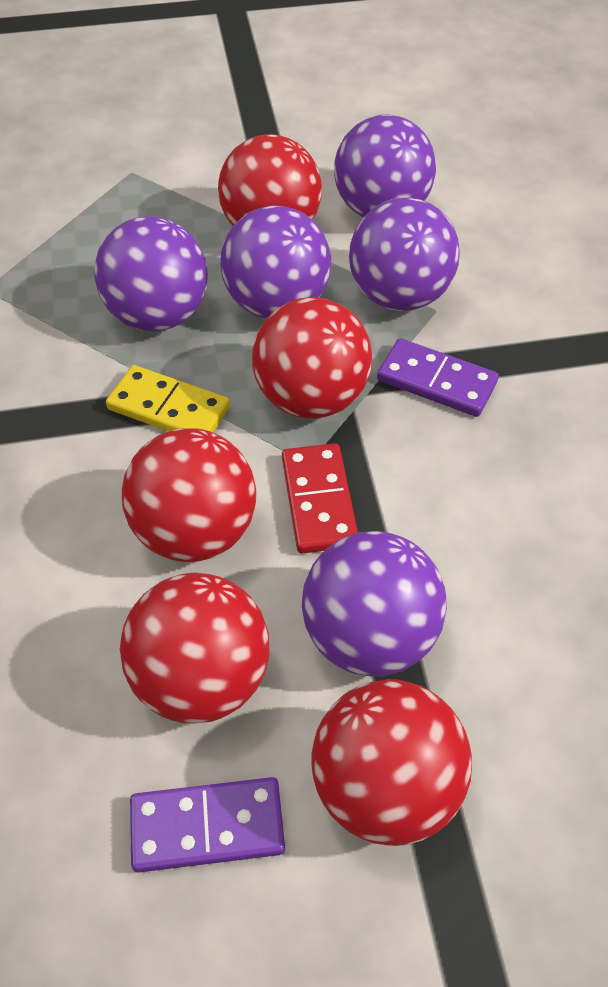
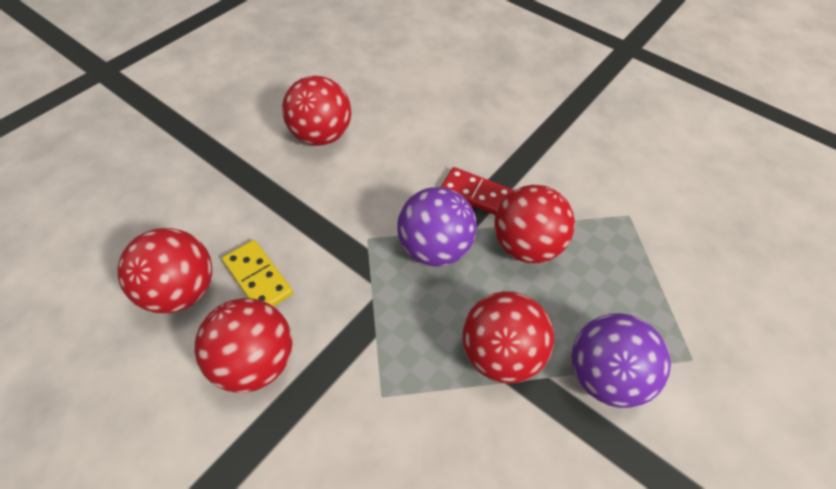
purple ball: 5 -> 2
purple domino: 2 -> 0

